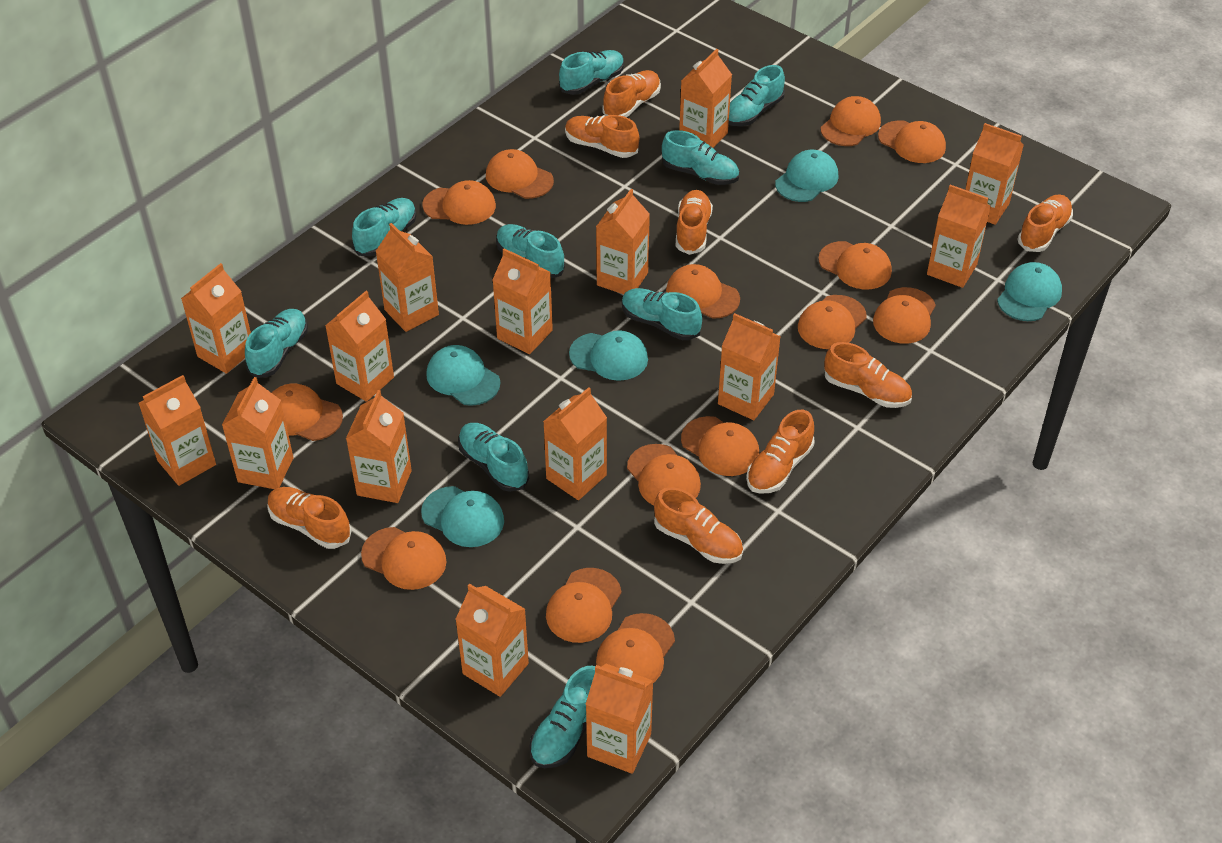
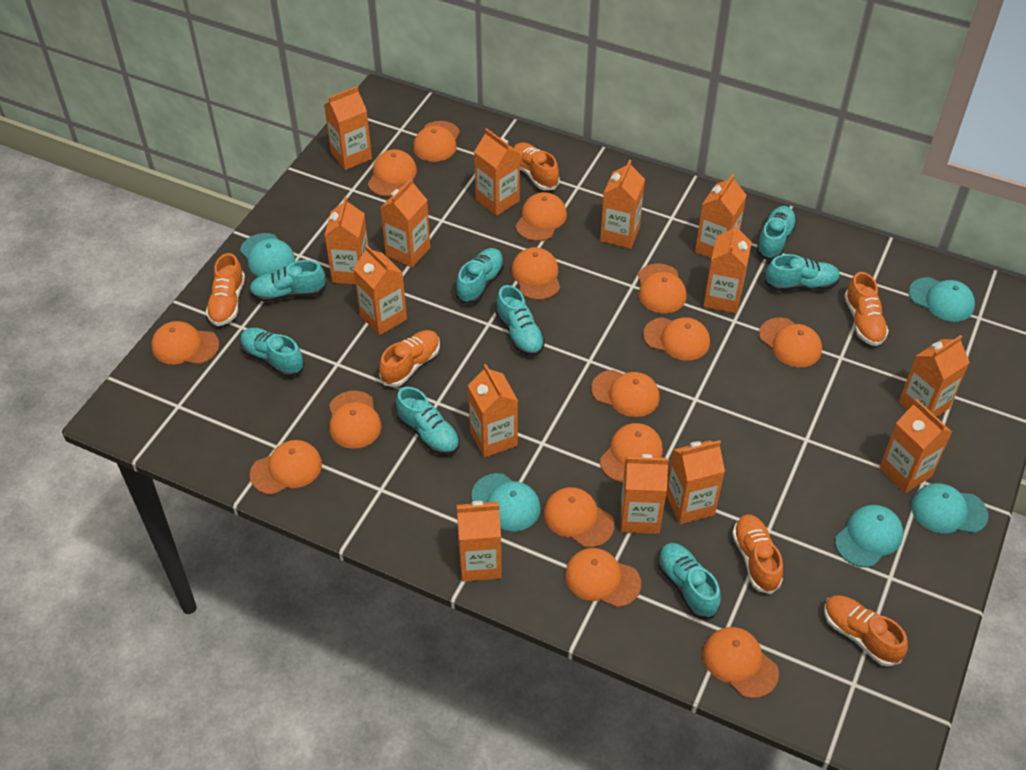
orange cap: 14 -> 15
orange carton: 15 -> 14
orange shoe: 8 -> 6
turquoise shoe: 9 -> 8

